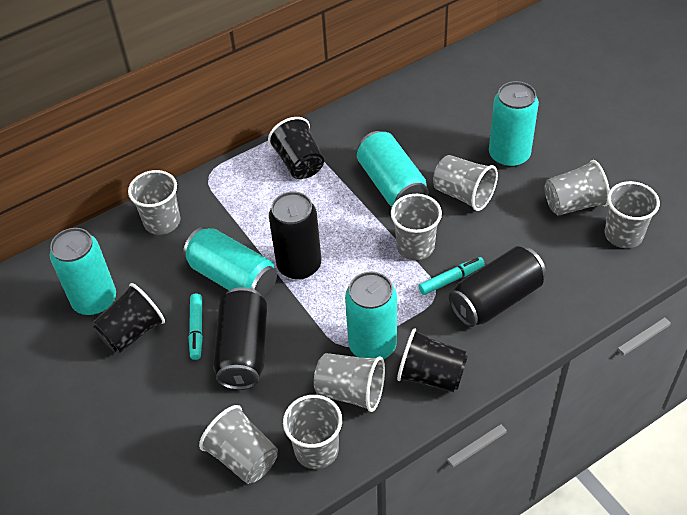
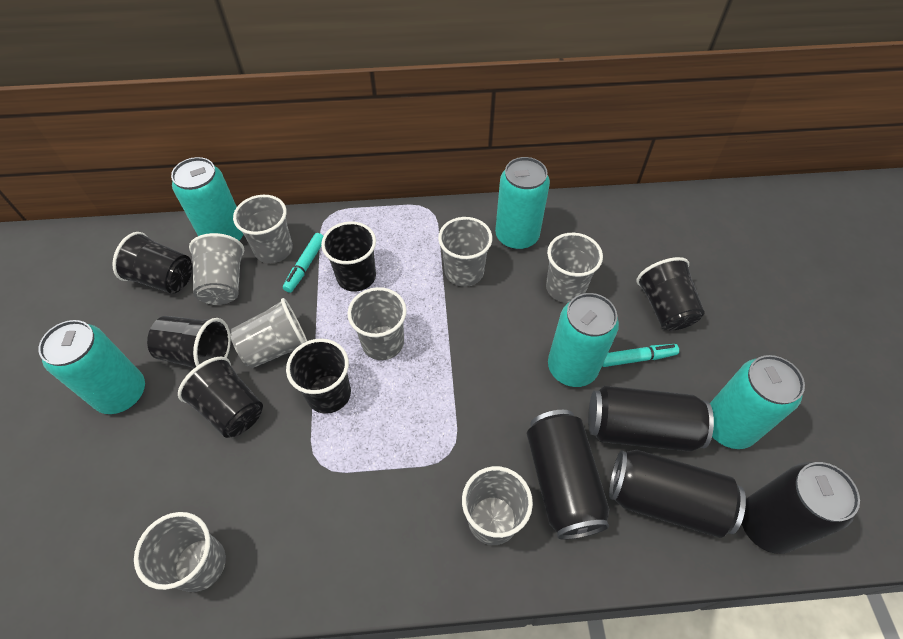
black can: 3 -> 4
black cup: 3 -> 6

